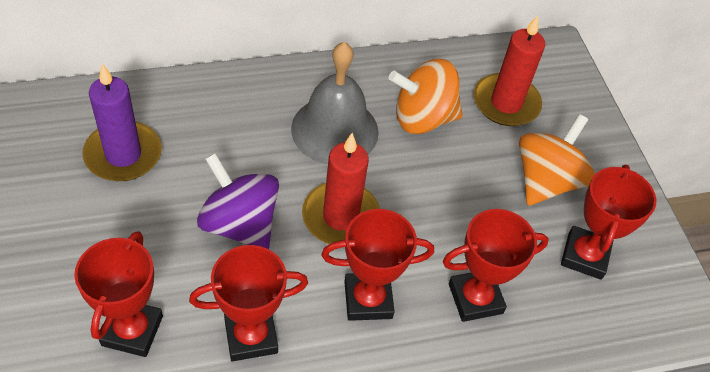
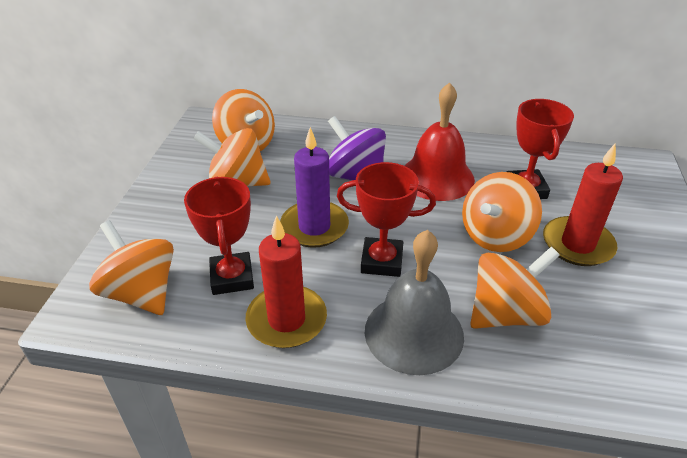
orange spinning top: 2 -> 5
red bell: 0 -> 1
red trophy: 5 -> 3

